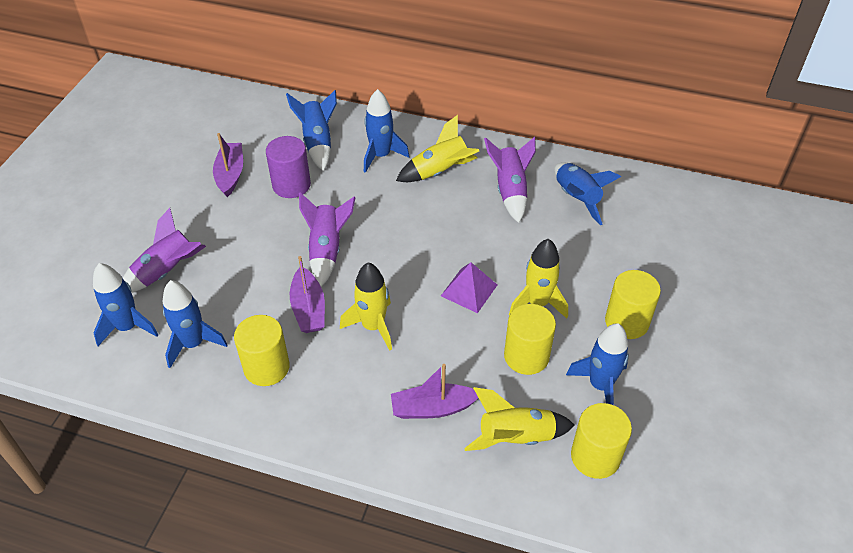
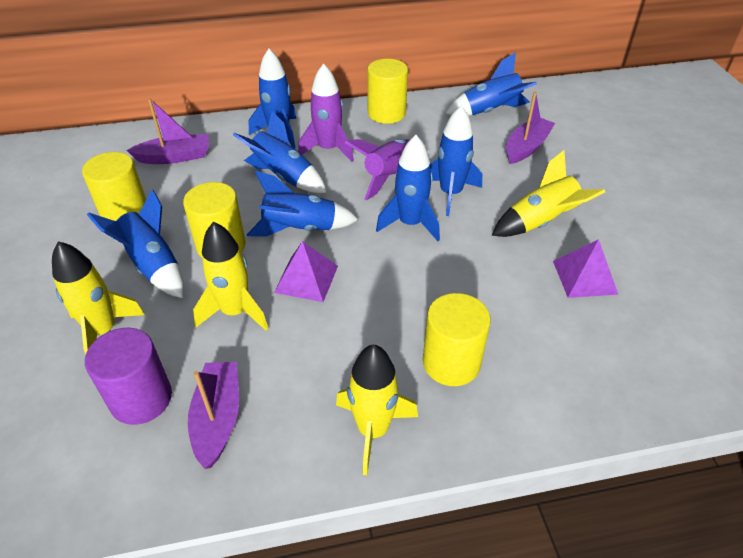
blue rocket: 6 -> 7
purple pyramid: 1 -> 2
purple rocket: 3 -> 2

